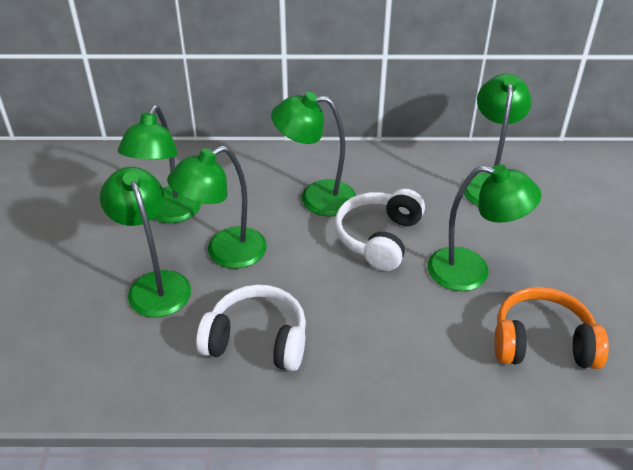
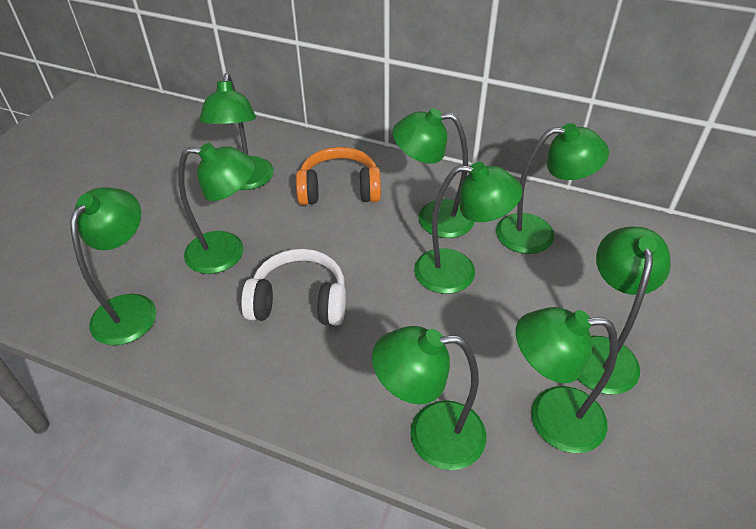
green lamp: 6 -> 9
white headphones: 2 -> 1

